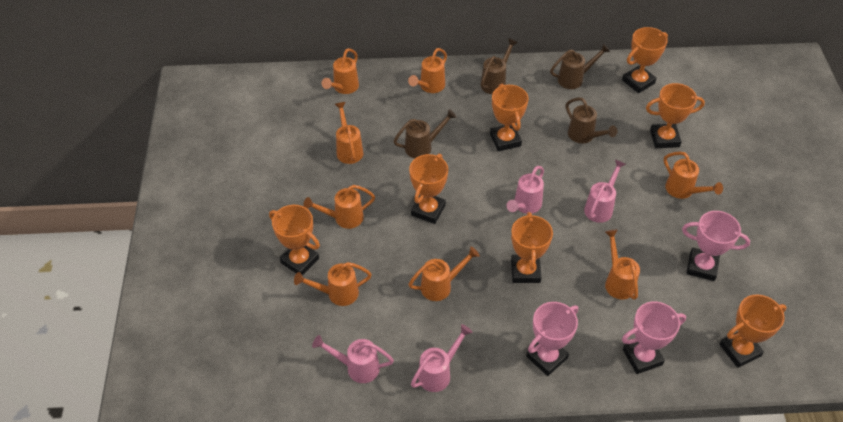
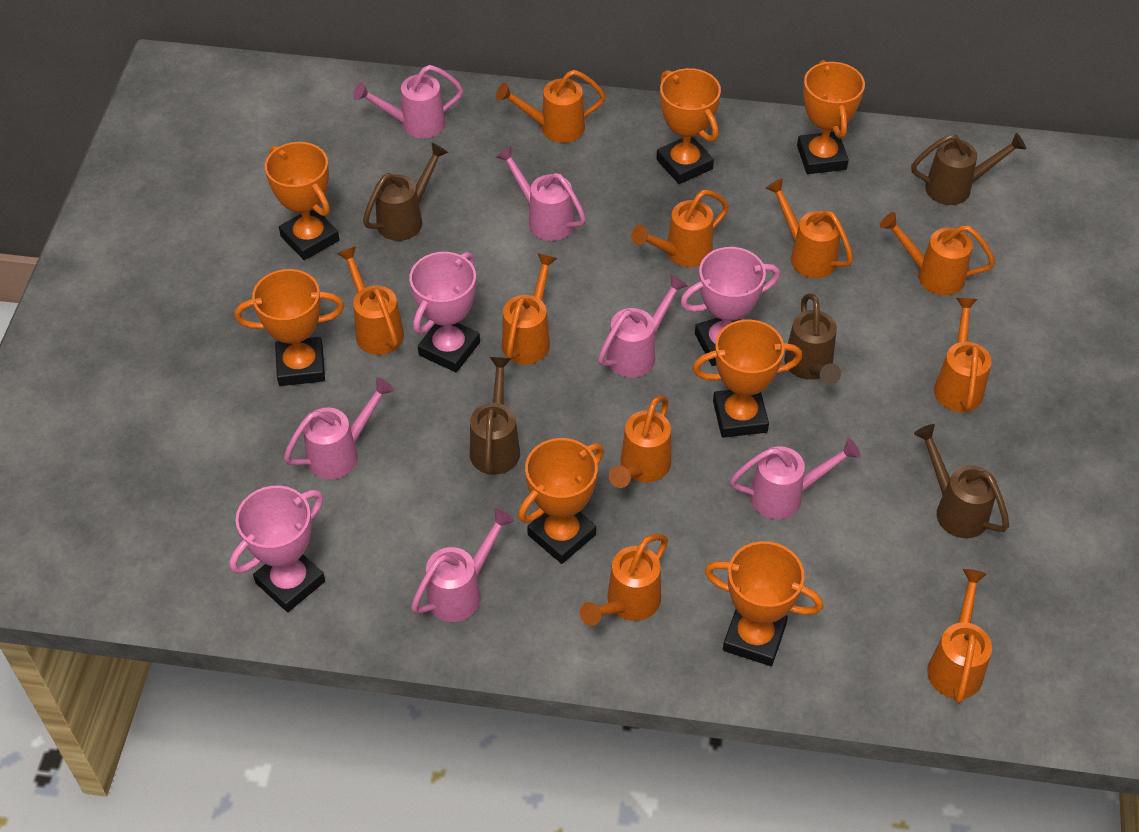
brown watering can: 4 -> 5
orange watering can: 8 -> 10
pink watering can: 4 -> 6

